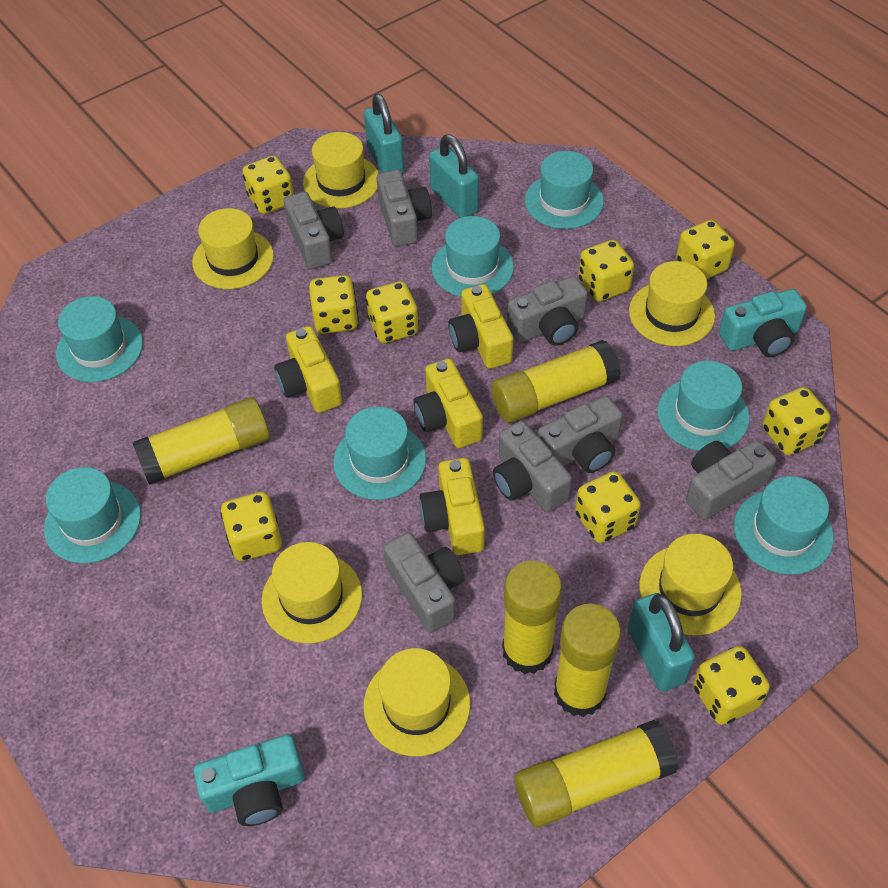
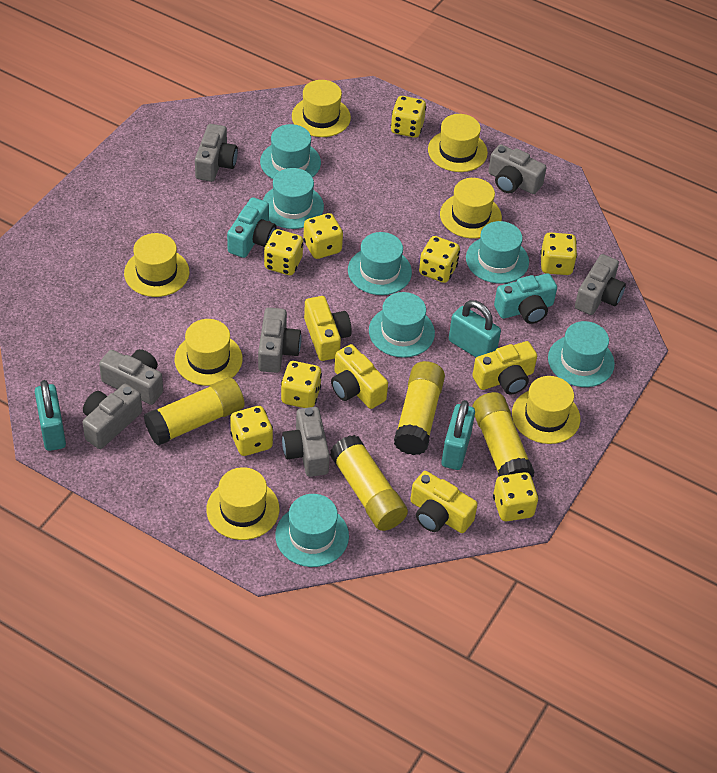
yellow dice: 9 -> 8
yellow glue stick: 5 -> 4
yellow hat: 6 -> 7

